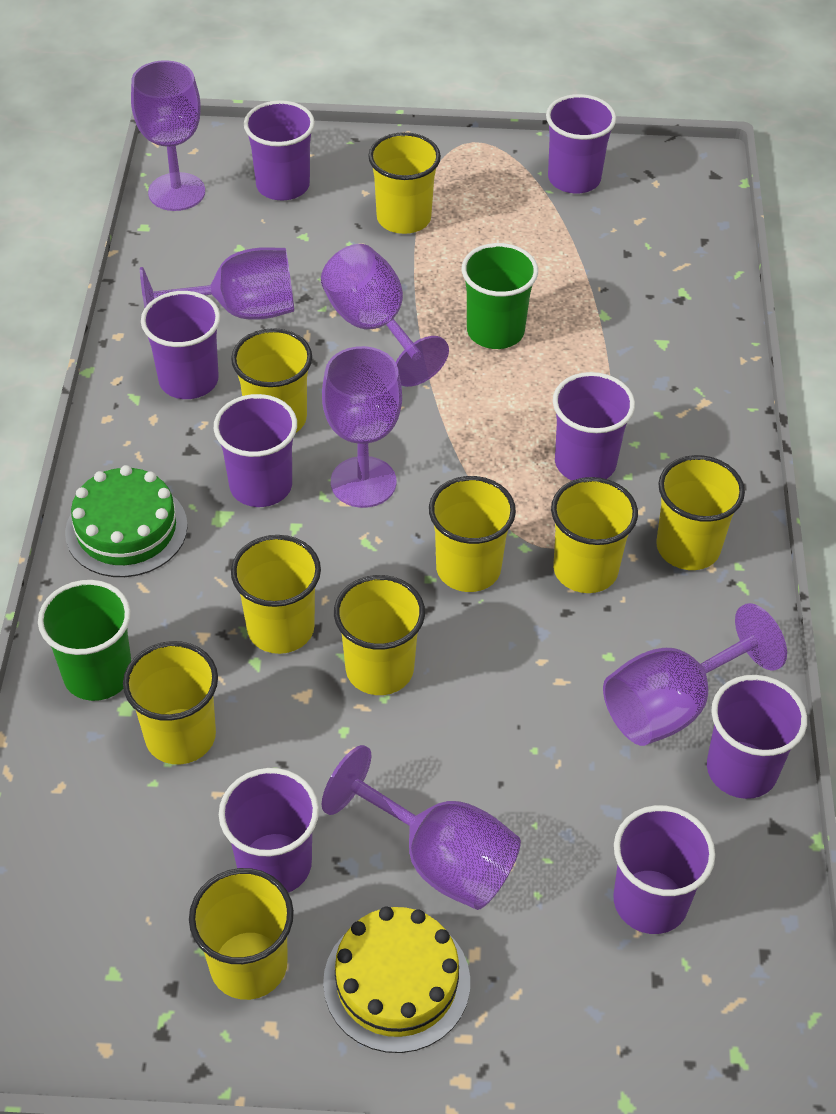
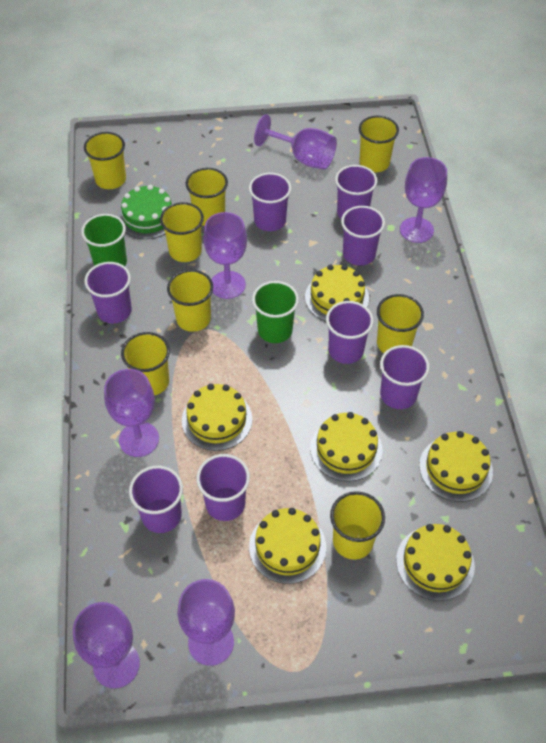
yellow cake: 1 -> 6
yellow cup: 9 -> 8

